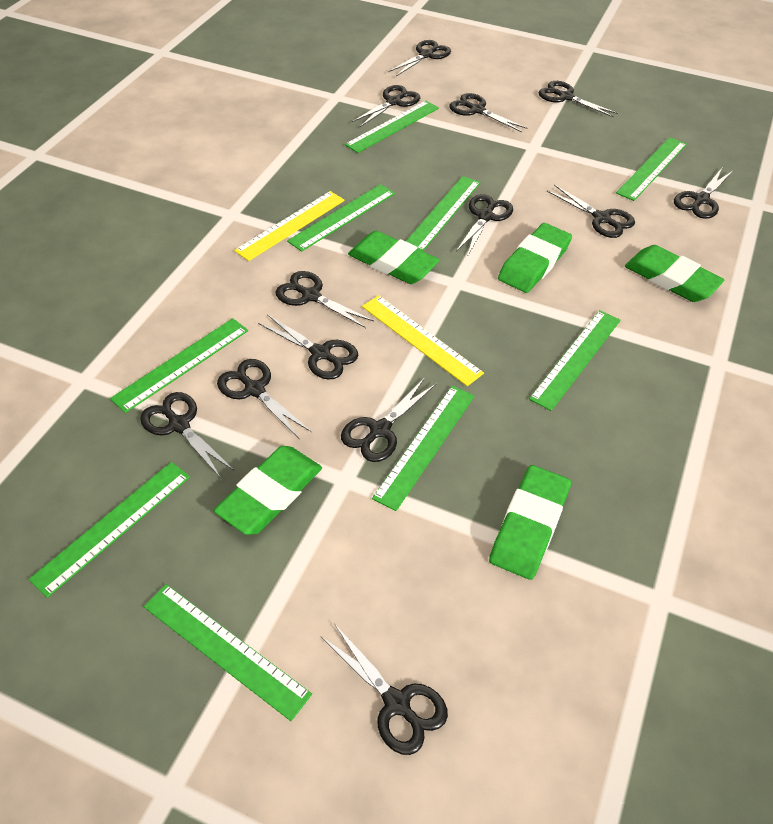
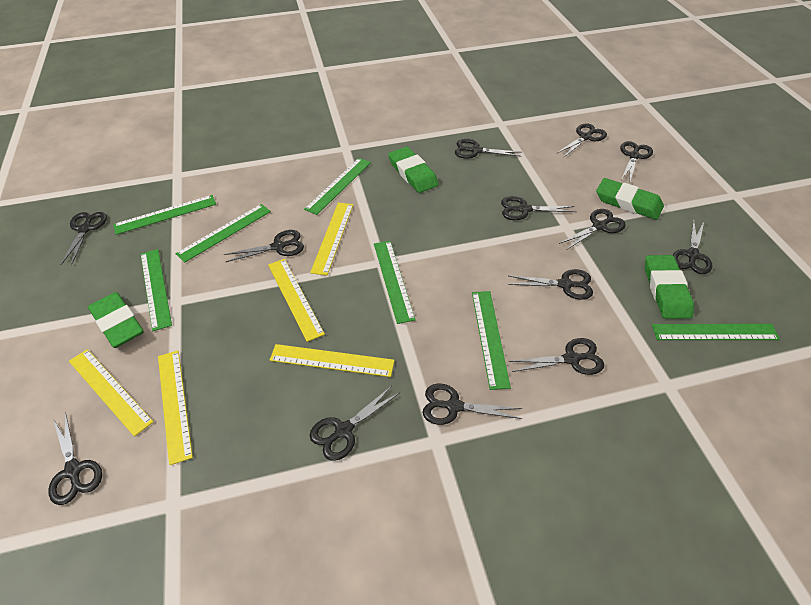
green eraser: 5 -> 4
green ruler: 9 -> 7
yellow ruler: 2 -> 5

